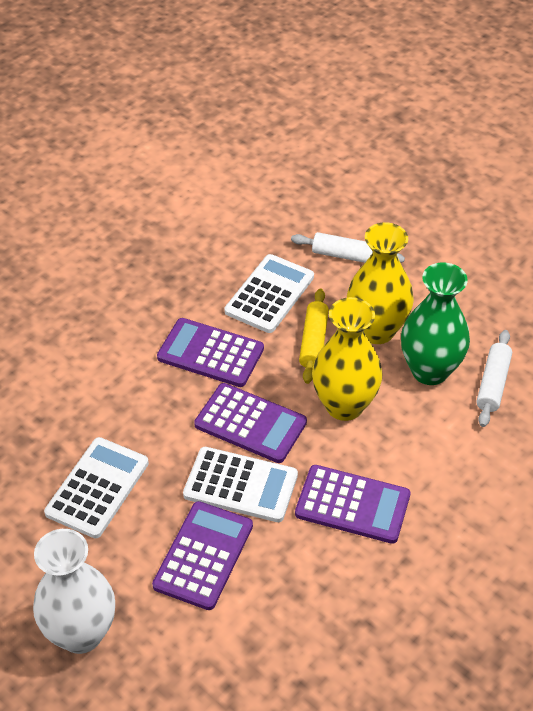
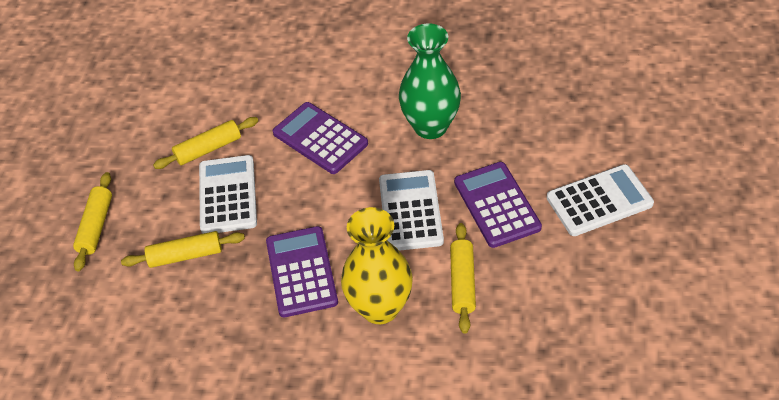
purple calculator: 4 -> 3
white rolling pin: 2 -> 0
white vase: 1 -> 0
yellow rolling pin: 1 -> 4
yellow vase: 2 -> 1

